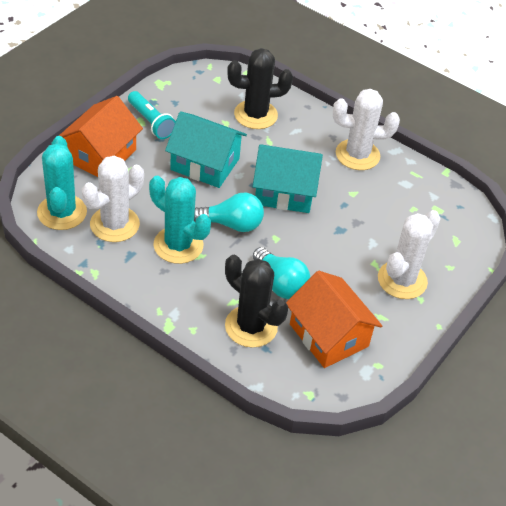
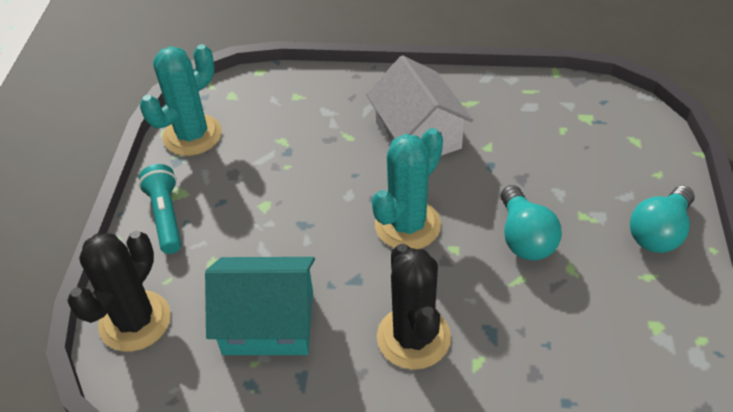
orange house: 2 -> 0
turquoise house: 2 -> 1
white cactus: 3 -> 0
white house: 0 -> 1

